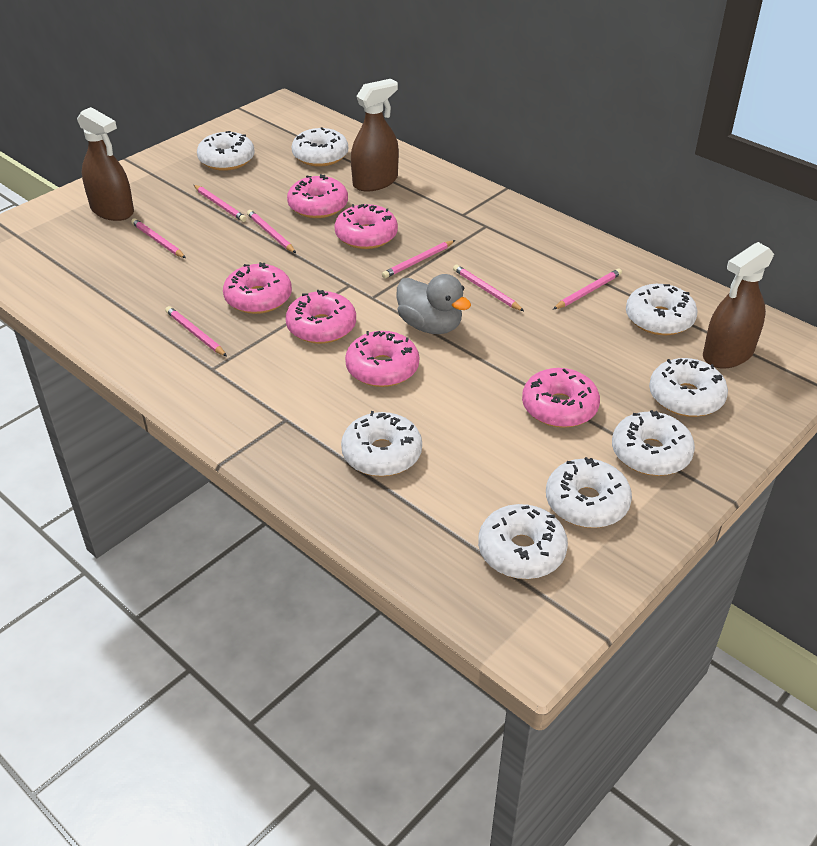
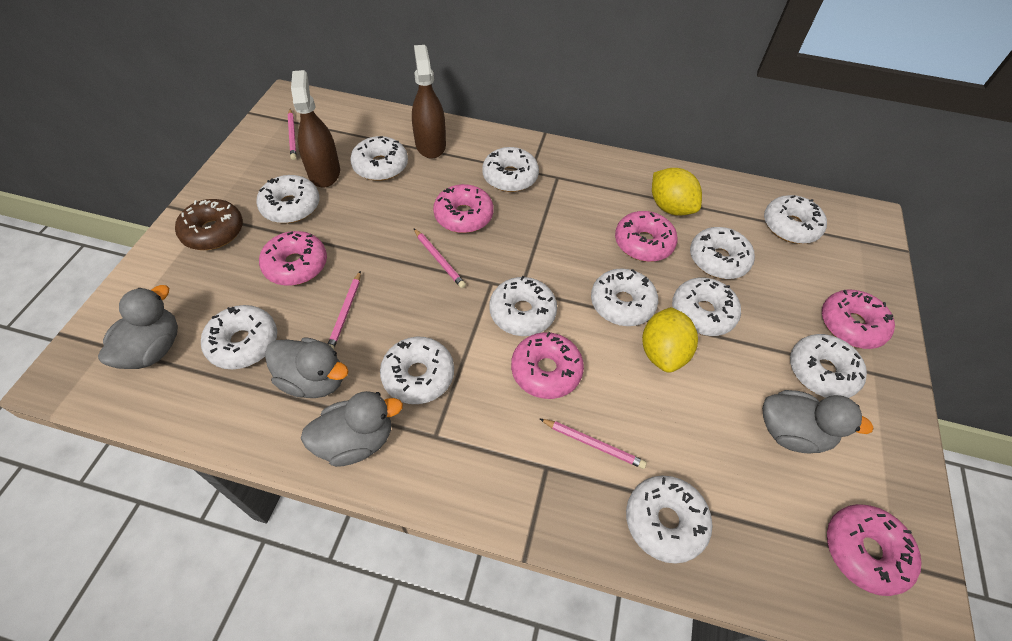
brown donut: 0 -> 1
brown spray bottle: 3 -> 2
grey duck: 1 -> 4
pink pencil: 7 -> 4
white donut: 8 -> 12
yellow lemon: 0 -> 2

